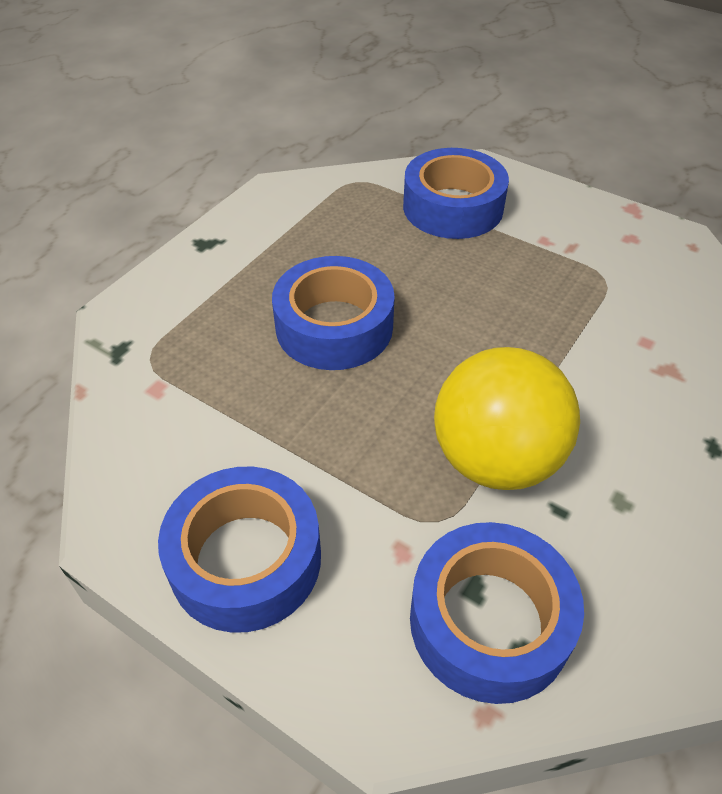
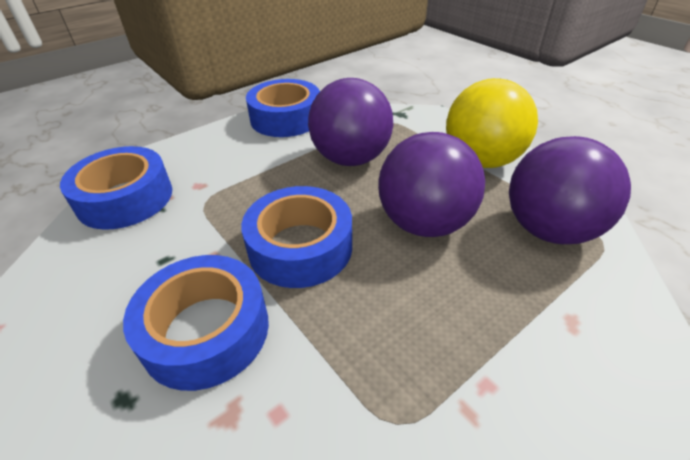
purple ball: 0 -> 3

